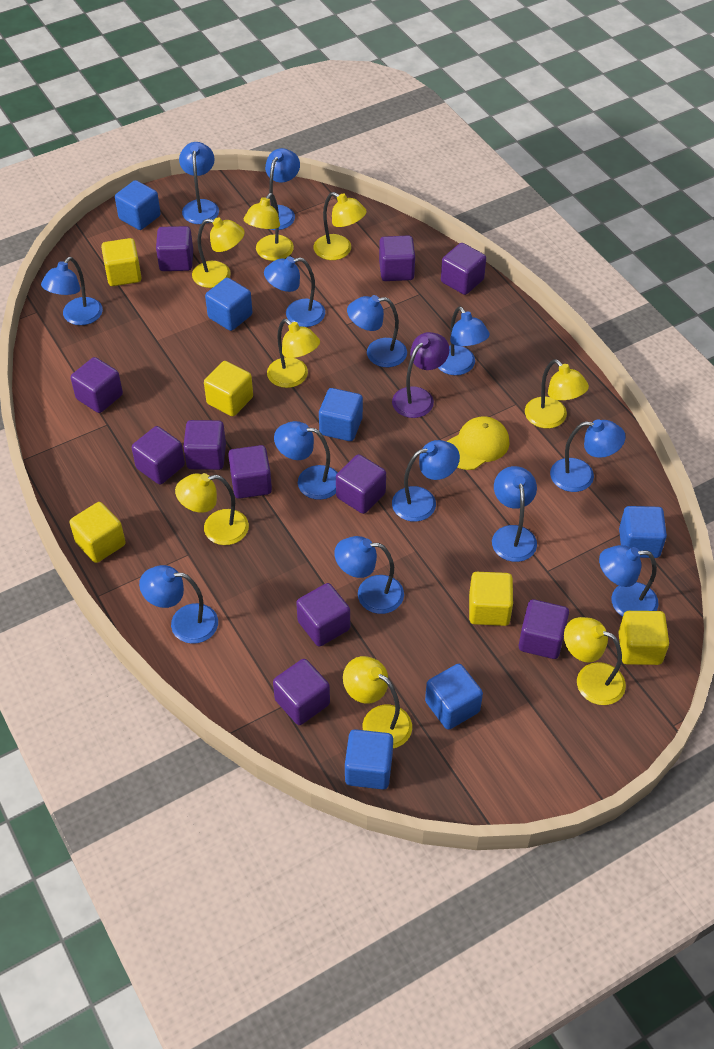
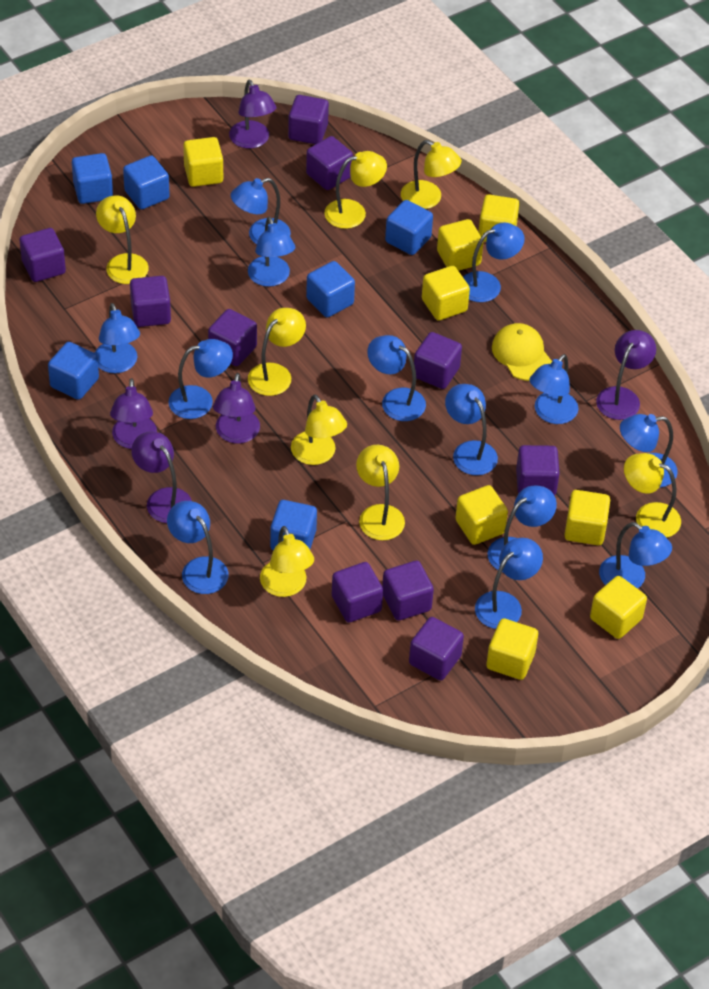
purple cube: 11 -> 10
purple lamp: 1 -> 5
yellow cube: 5 -> 8

